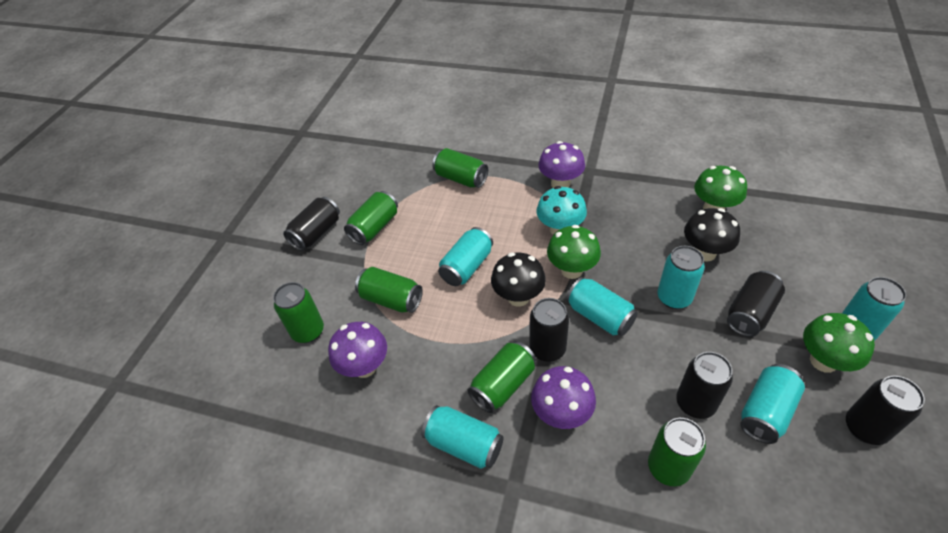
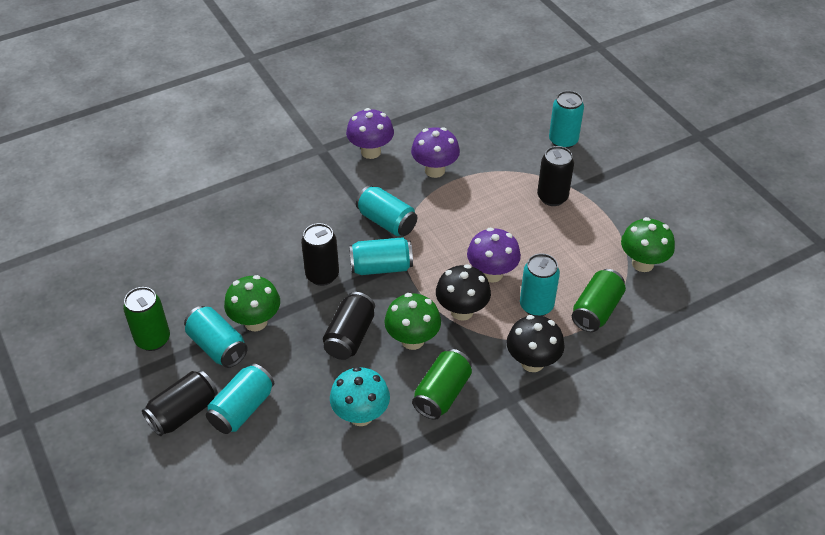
black can: 5 -> 4
green can: 6 -> 3

